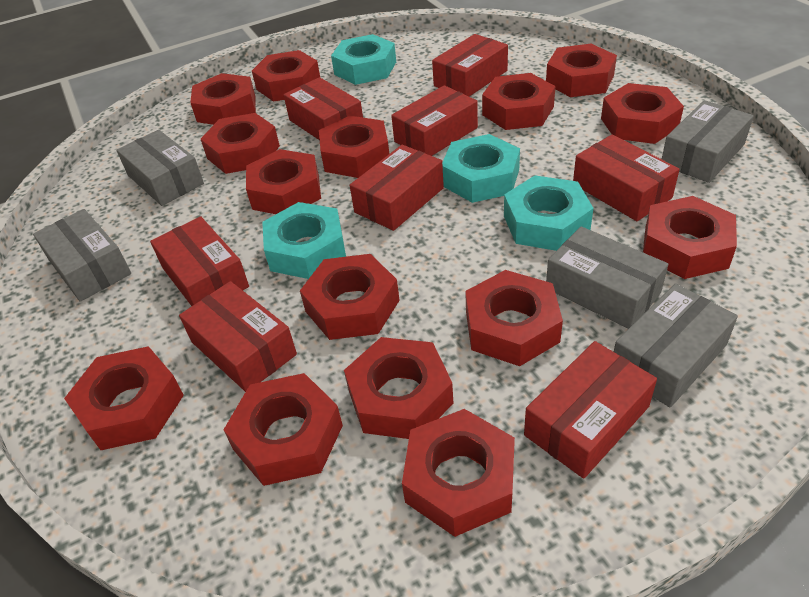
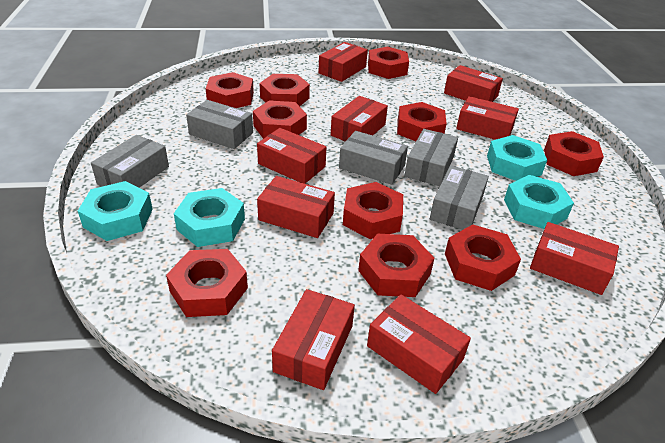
red box: 8 -> 9
red nut: 15 -> 10

